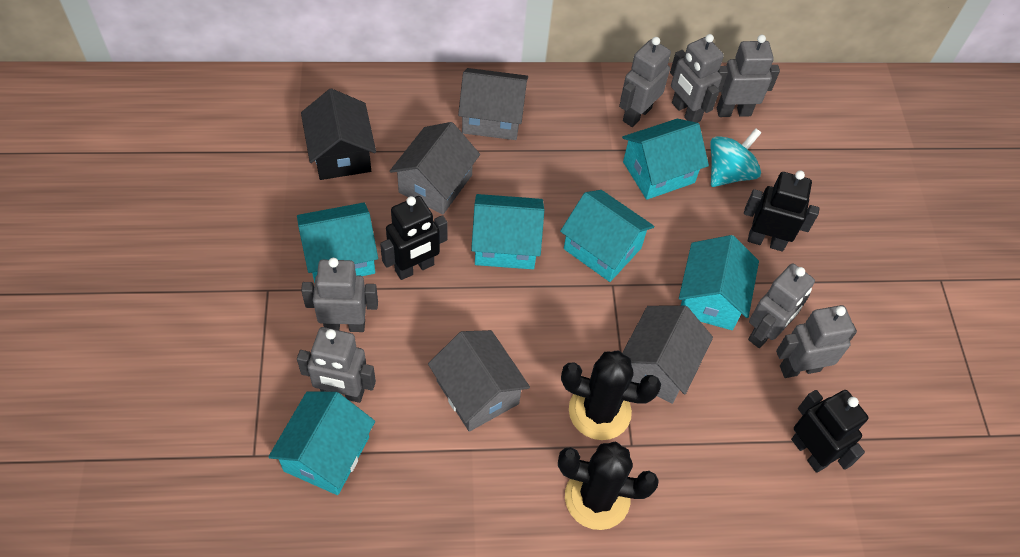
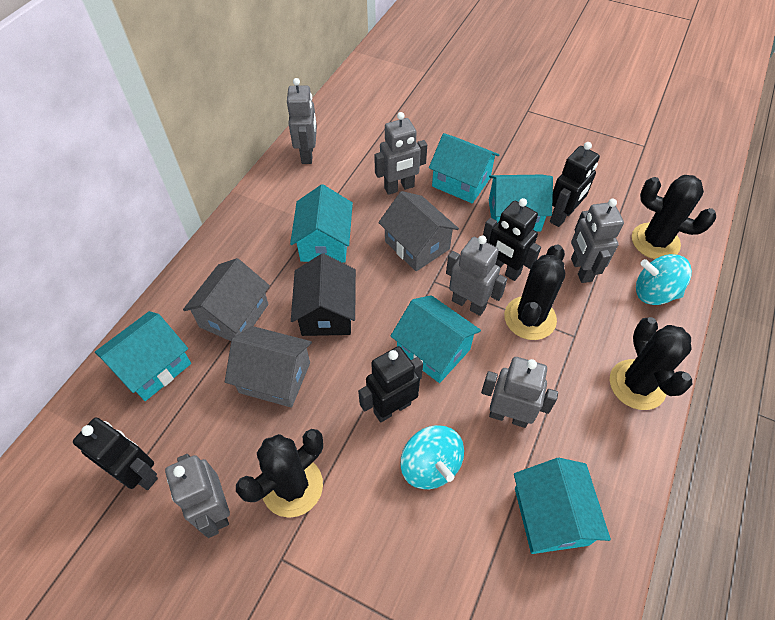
black cactus: 2 -> 4
black robot: 3 -> 4
grey house: 4 -> 3
grey robot: 7 -> 6
turquoise spinning top: 1 -> 2

